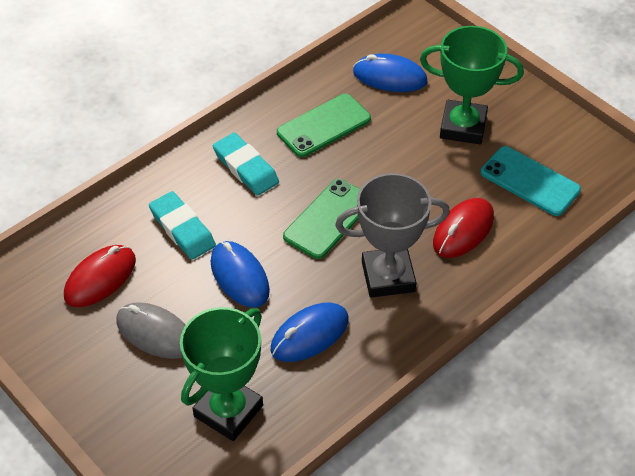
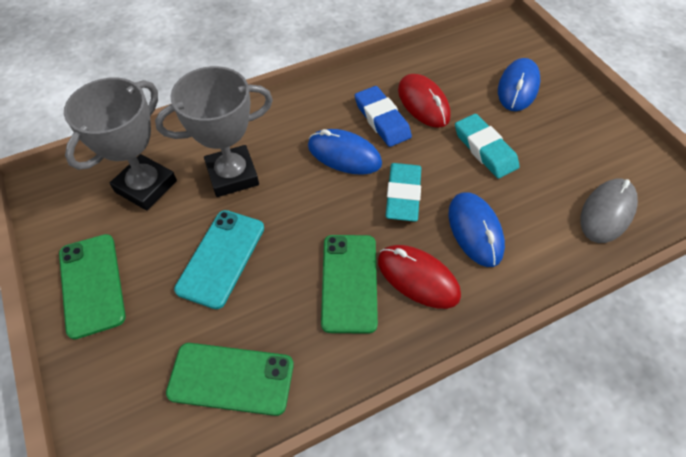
blue eraser: 0 -> 1
green phone: 2 -> 3
green trophy: 2 -> 0
grey trophy: 1 -> 2

